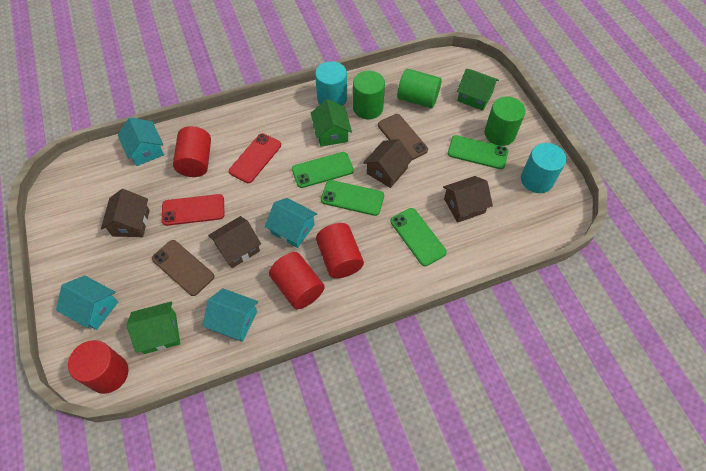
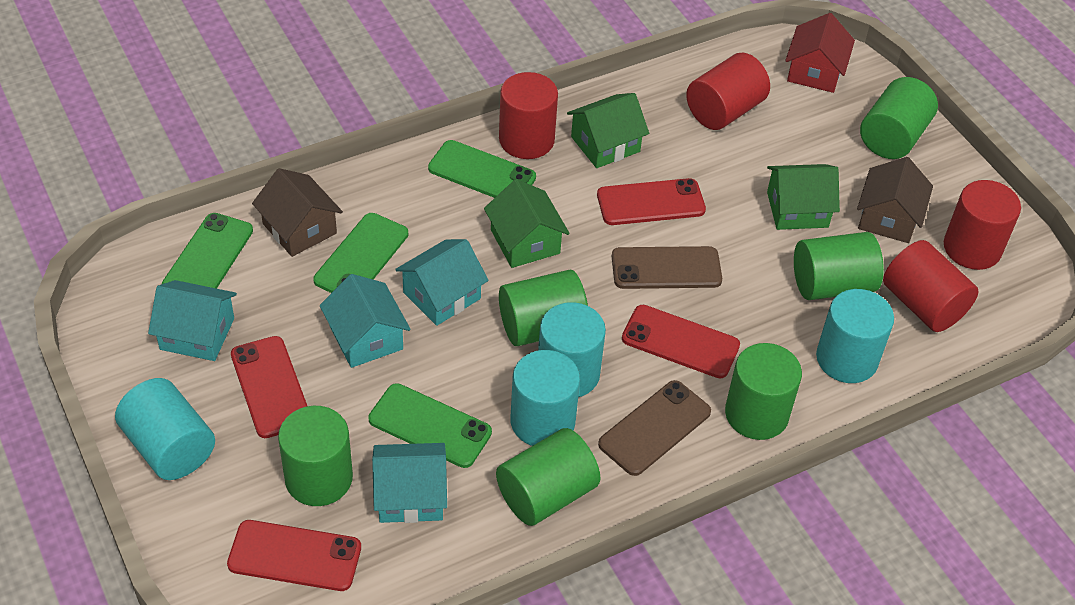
brown house: 4 -> 2
green cylinder: 3 -> 6
red house: 0 -> 1
red phone: 2 -> 4
turquoise cylinder: 2 -> 4

